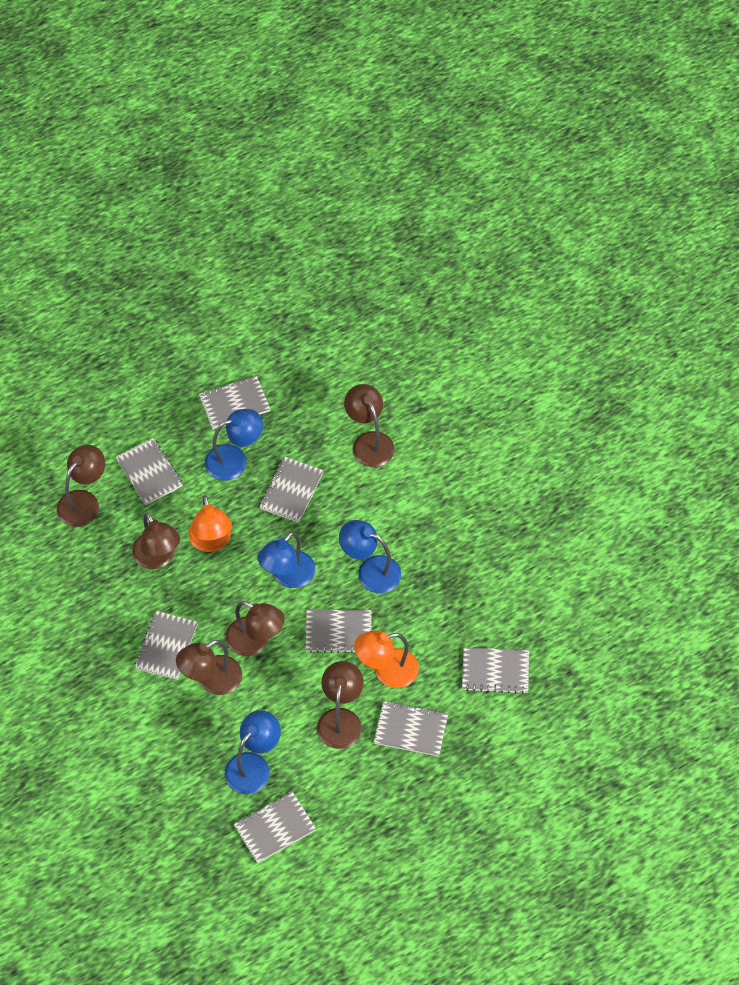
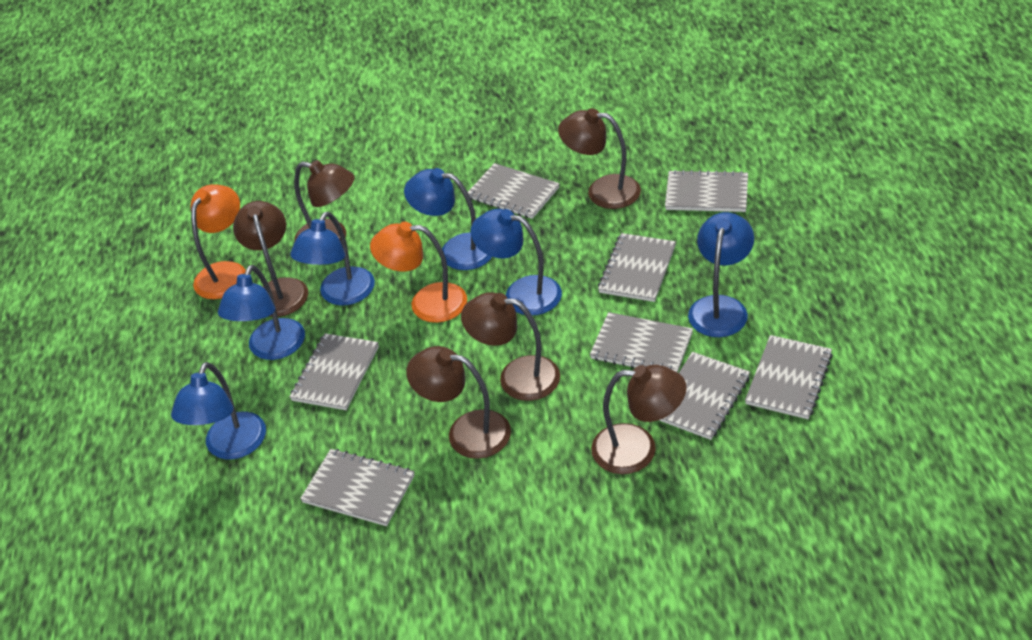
blue lamp: 4 -> 6

